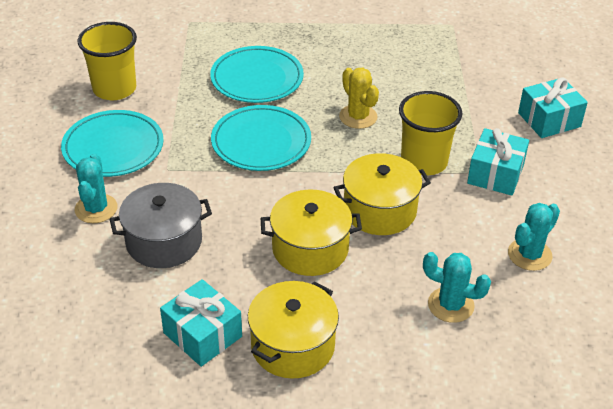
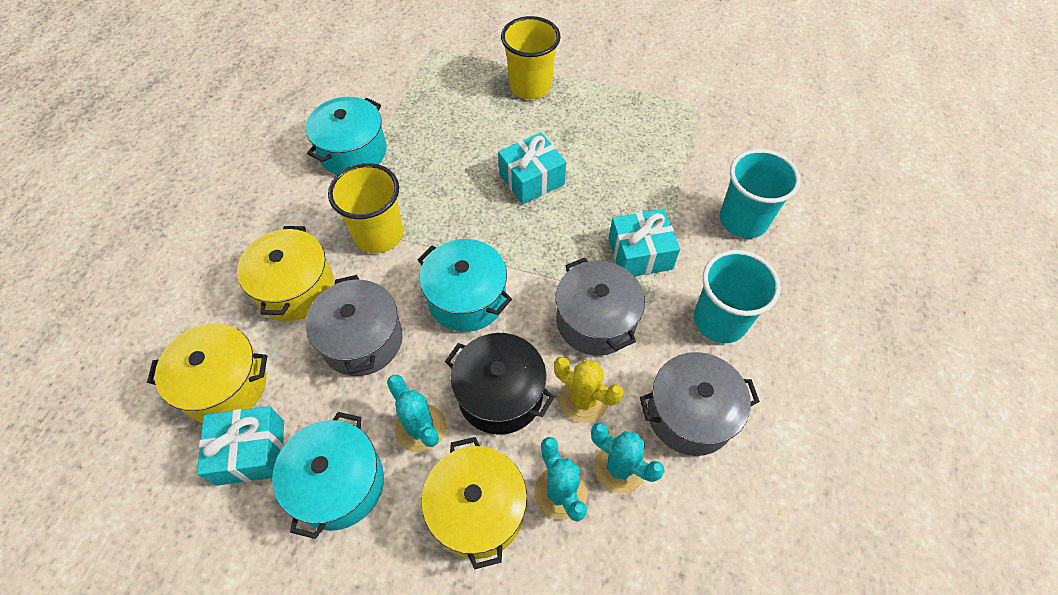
black pot: 0 -> 1
grey pot: 1 -> 3
turquoise cup: 0 -> 2
turquoise plate: 3 -> 0
turquoise pot: 0 -> 3

